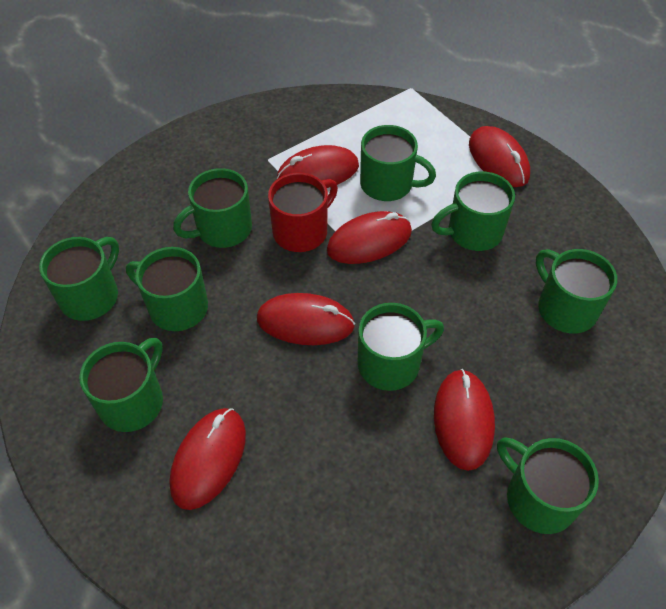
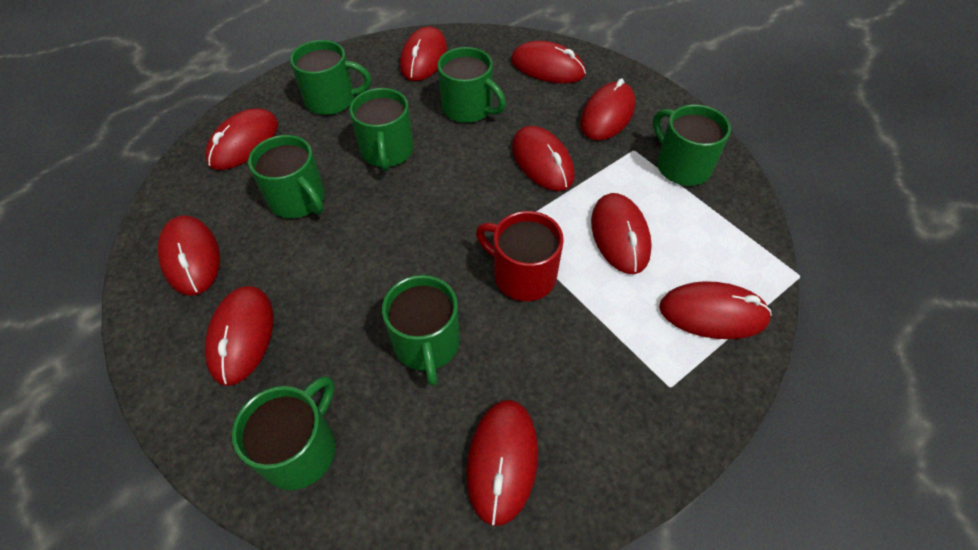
green mug: 9 -> 7
red mouse: 6 -> 10

